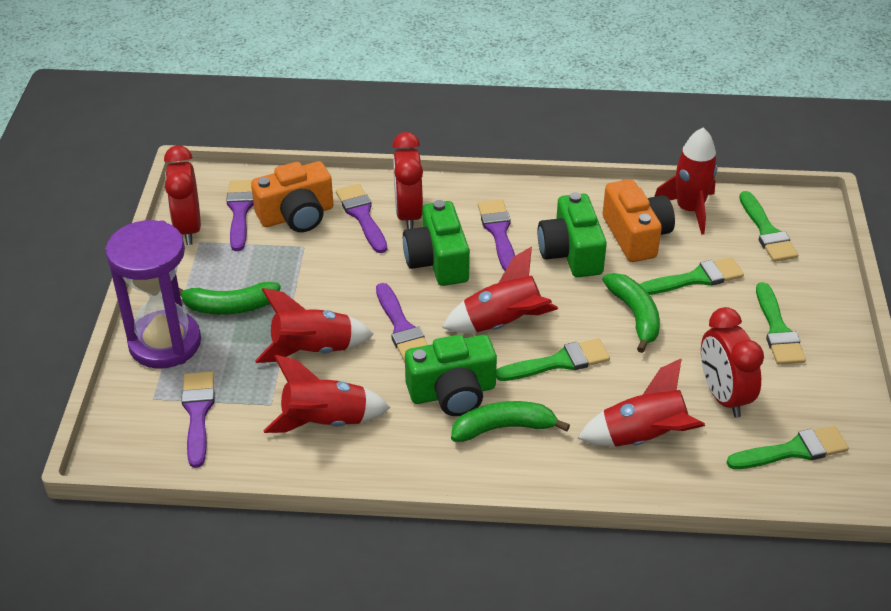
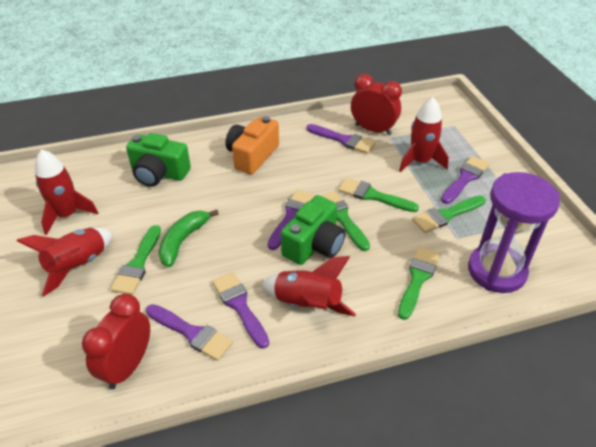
green banana: 3 -> 1
green camera: 3 -> 2
orange camera: 2 -> 1
red clock: 3 -> 2
red rocket: 5 -> 4

